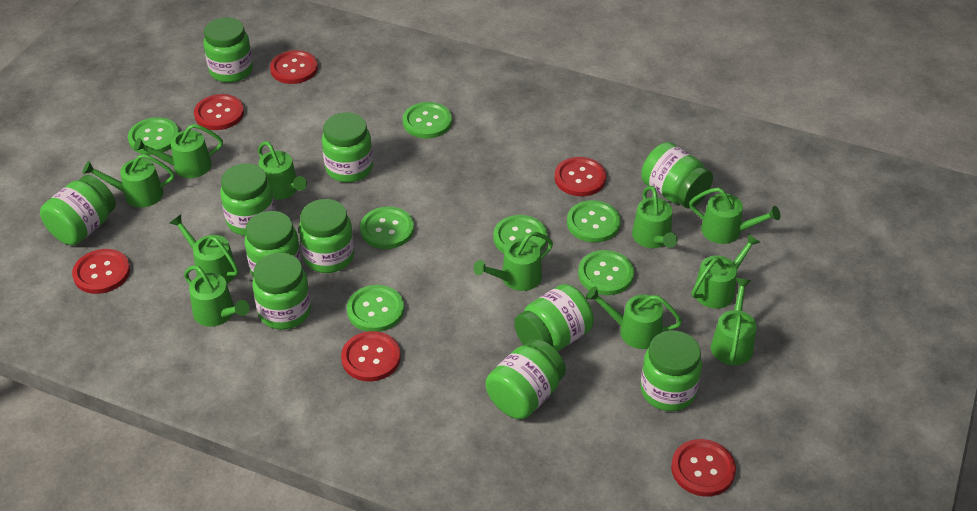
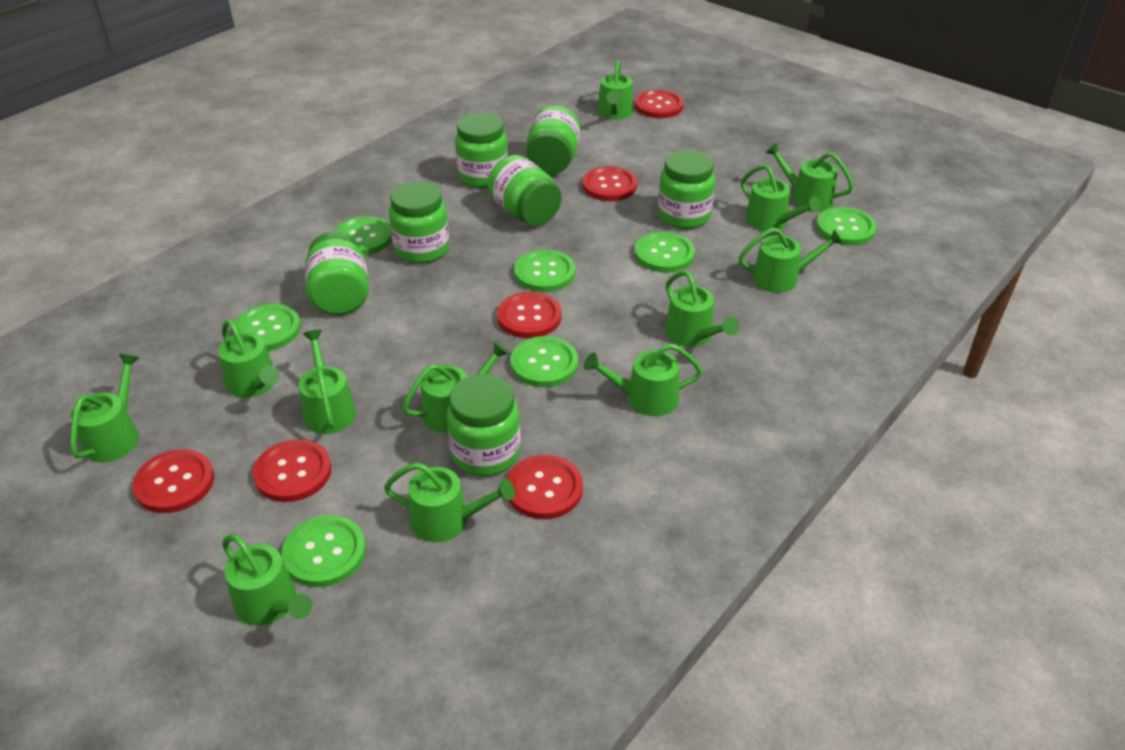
green jar: 11 -> 7
green watering can: 11 -> 12

